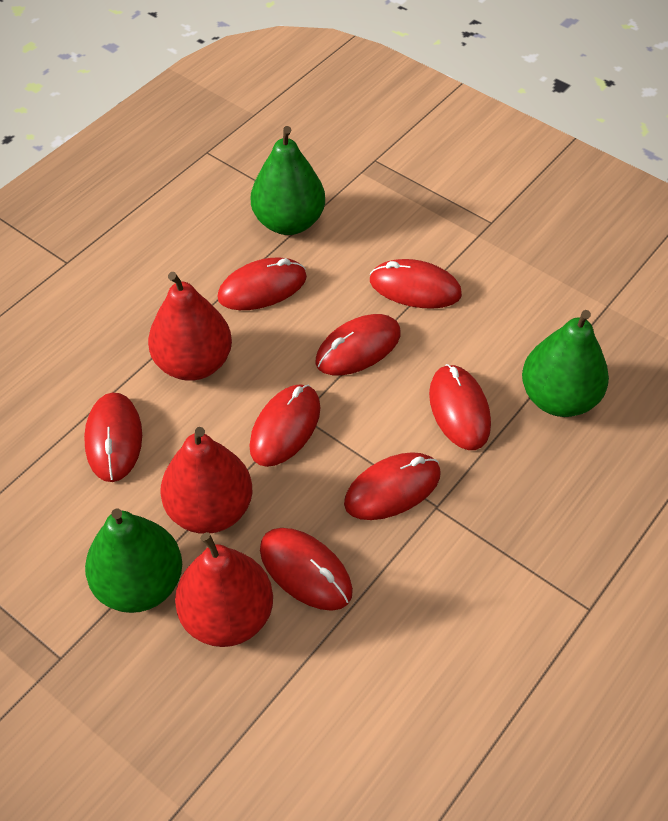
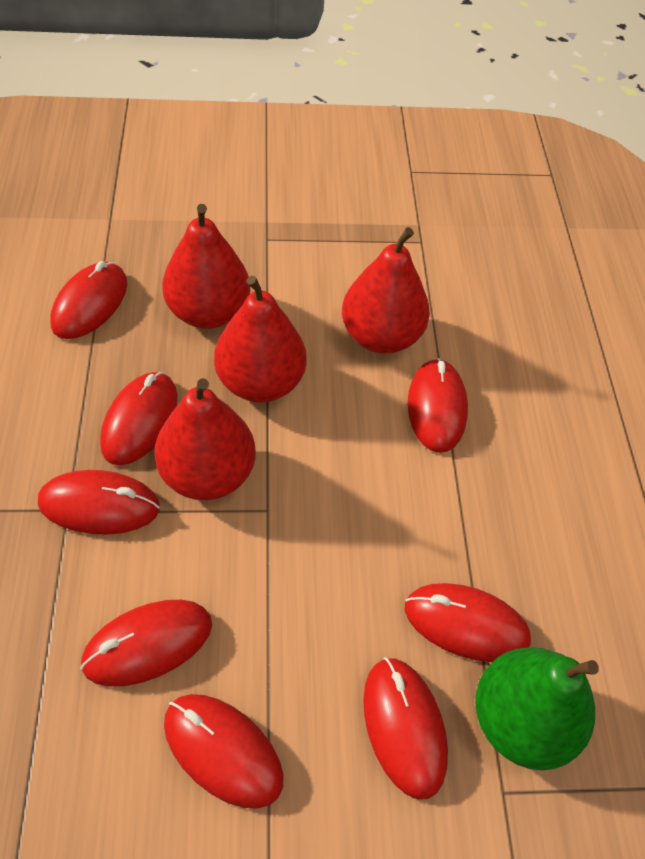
green pear: 3 -> 1
red pear: 3 -> 4

